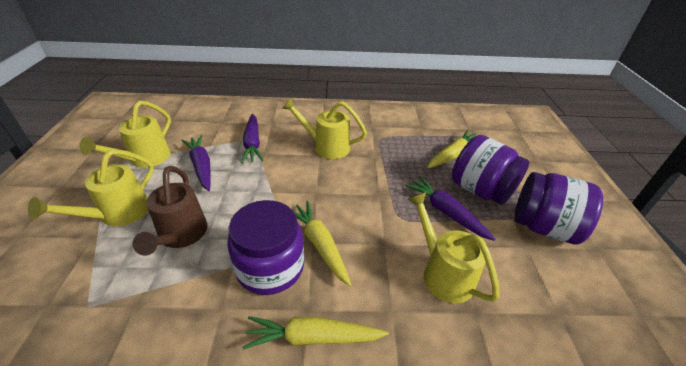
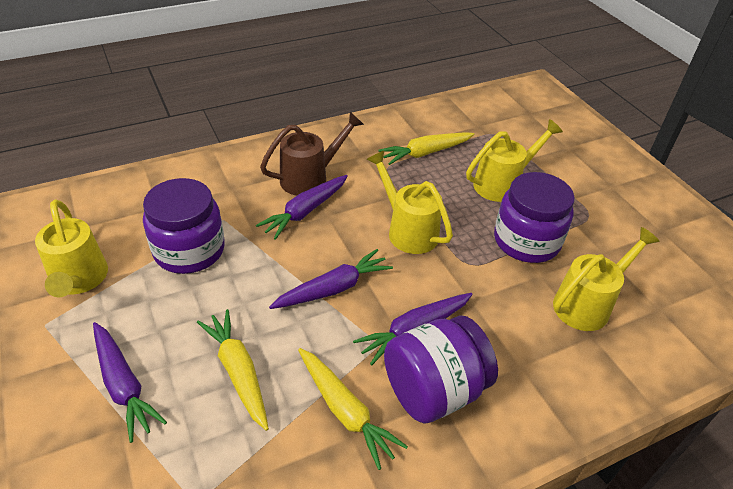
purple carrot: 3 -> 4

